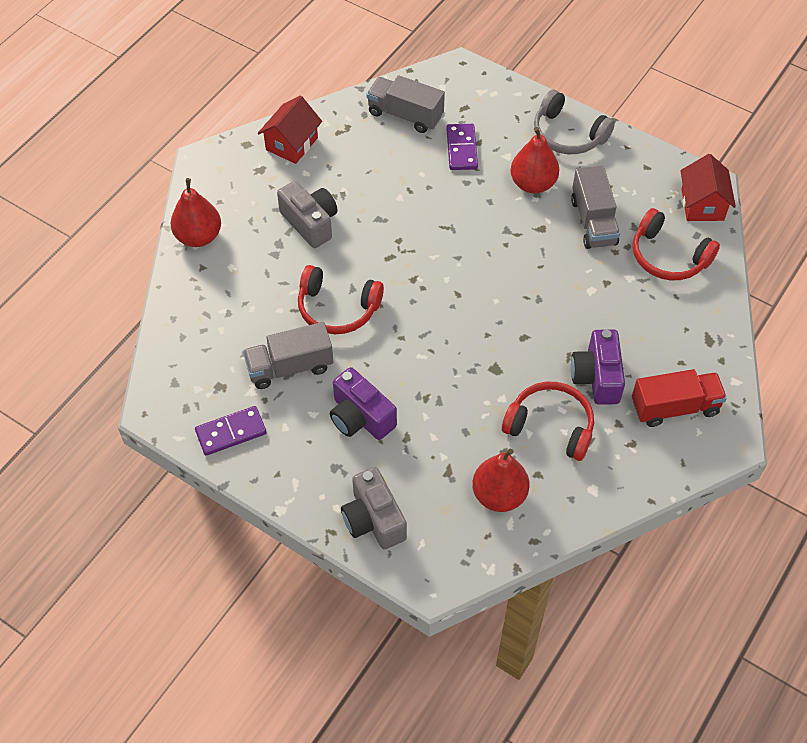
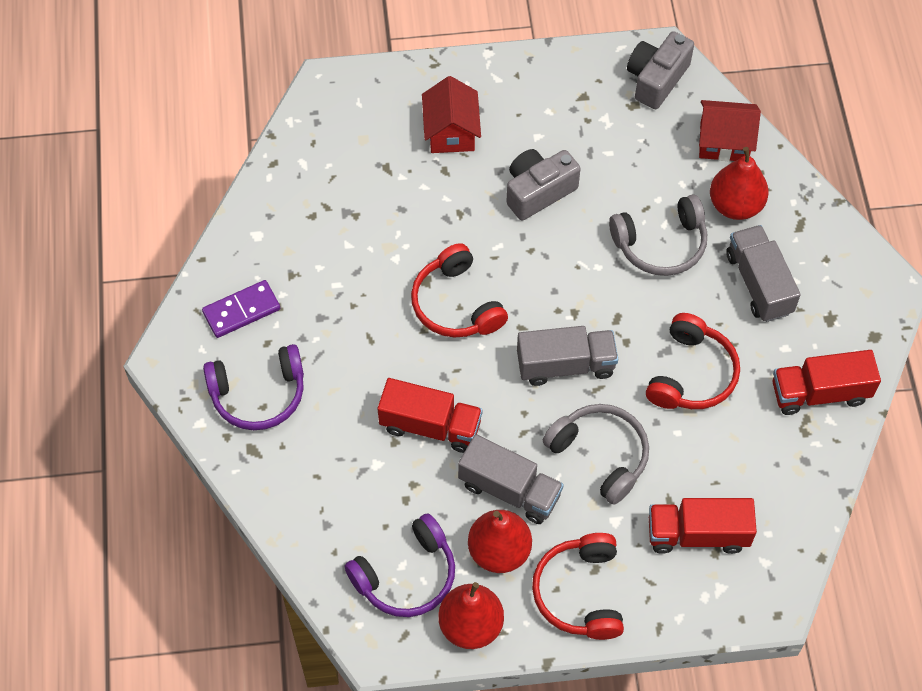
grey headphones: 1 -> 2
purple camera: 2 -> 0
purple domino: 2 -> 1
purple headphones: 0 -> 2
red truck: 1 -> 3

